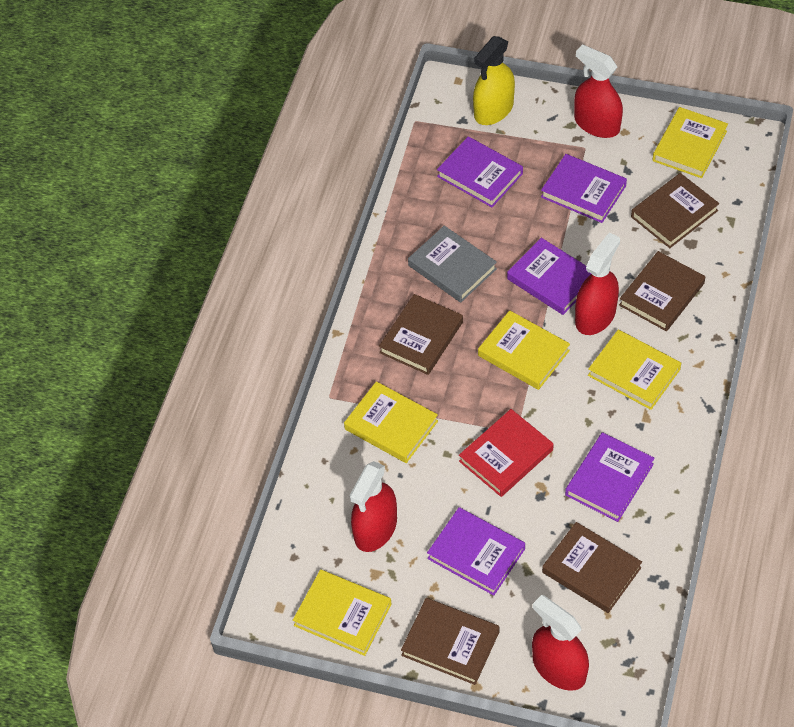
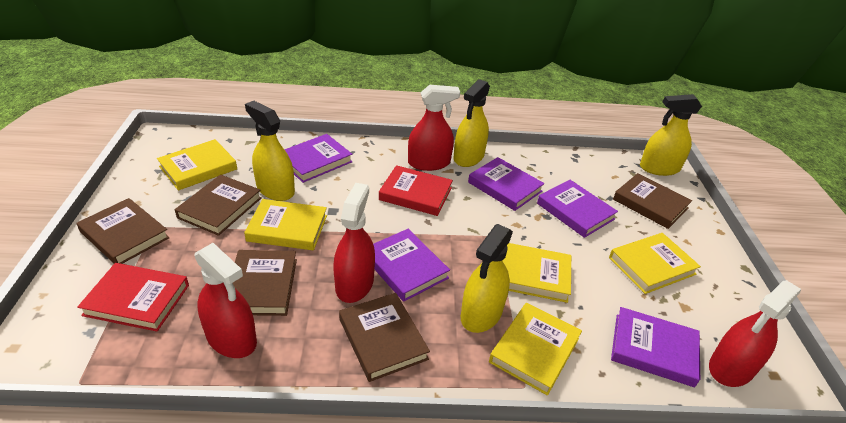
grey book: 1 -> 0
red book: 1 -> 2
yellow spray bottle: 1 -> 4

